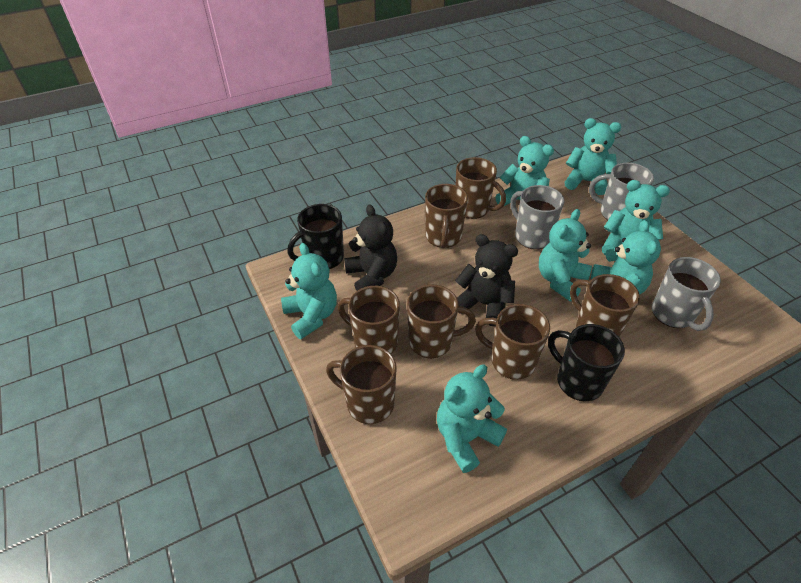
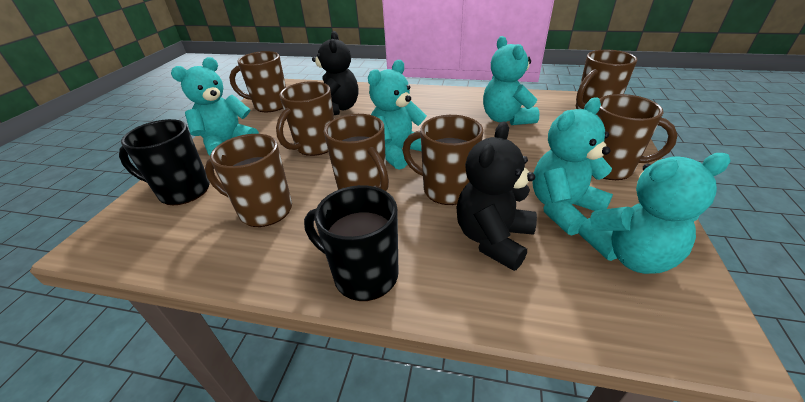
grey mug: 3 -> 0
turquoise teddy bear: 7 -> 5

